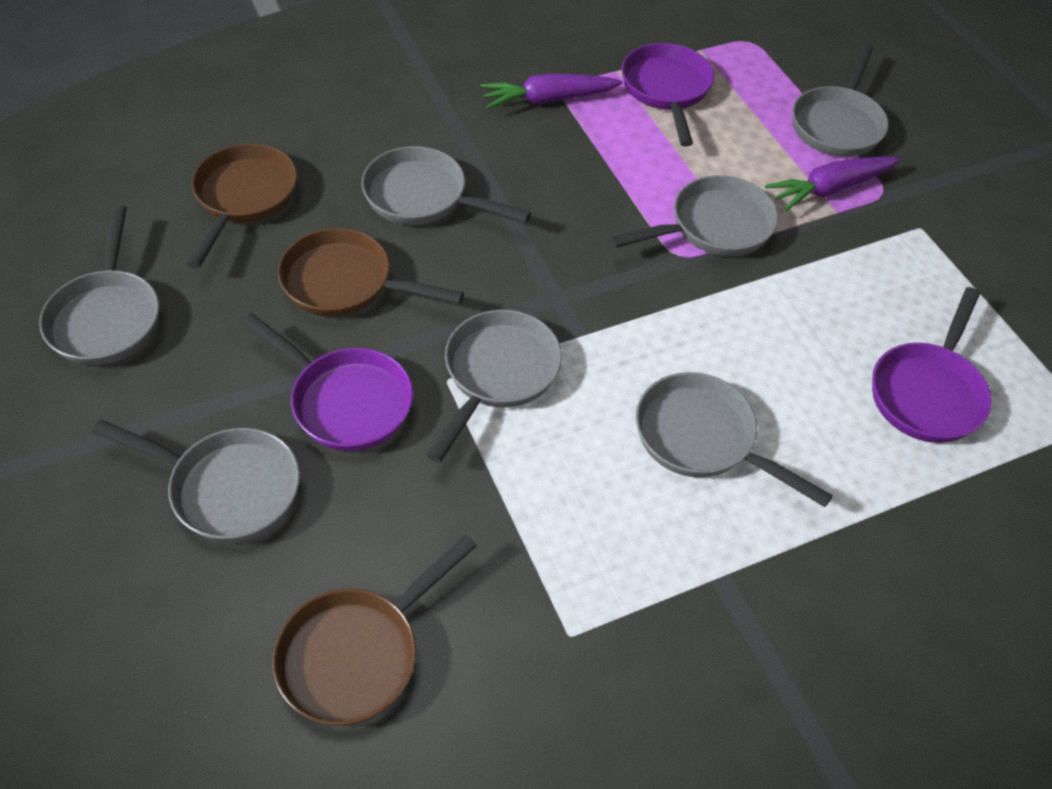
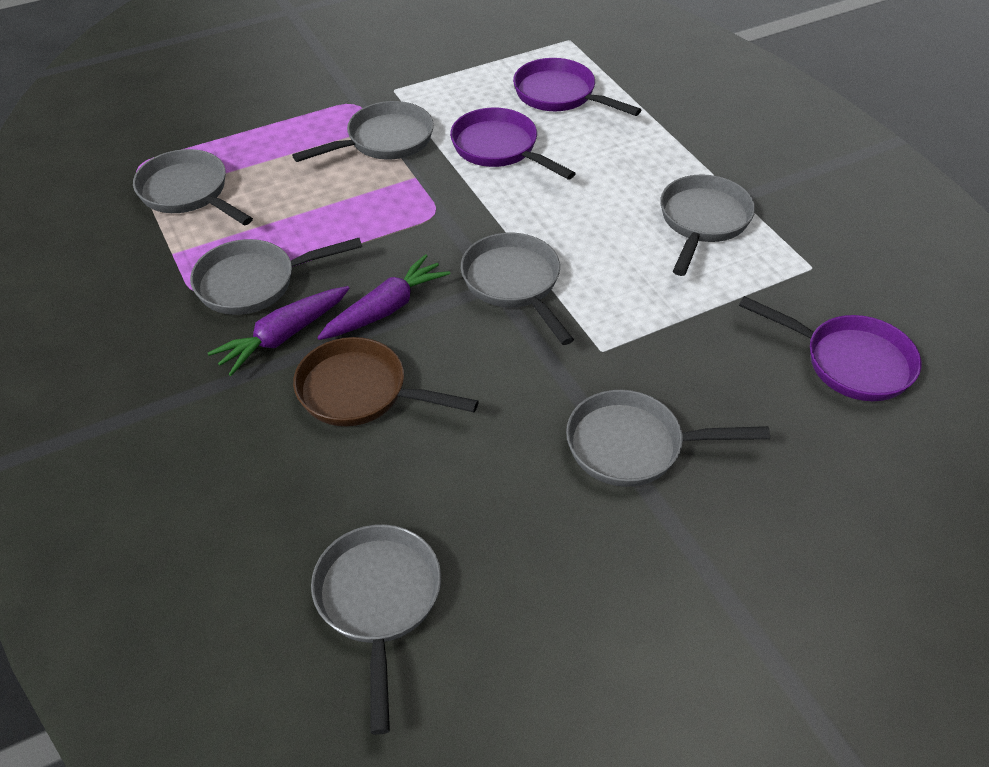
brown pan: 3 -> 1

